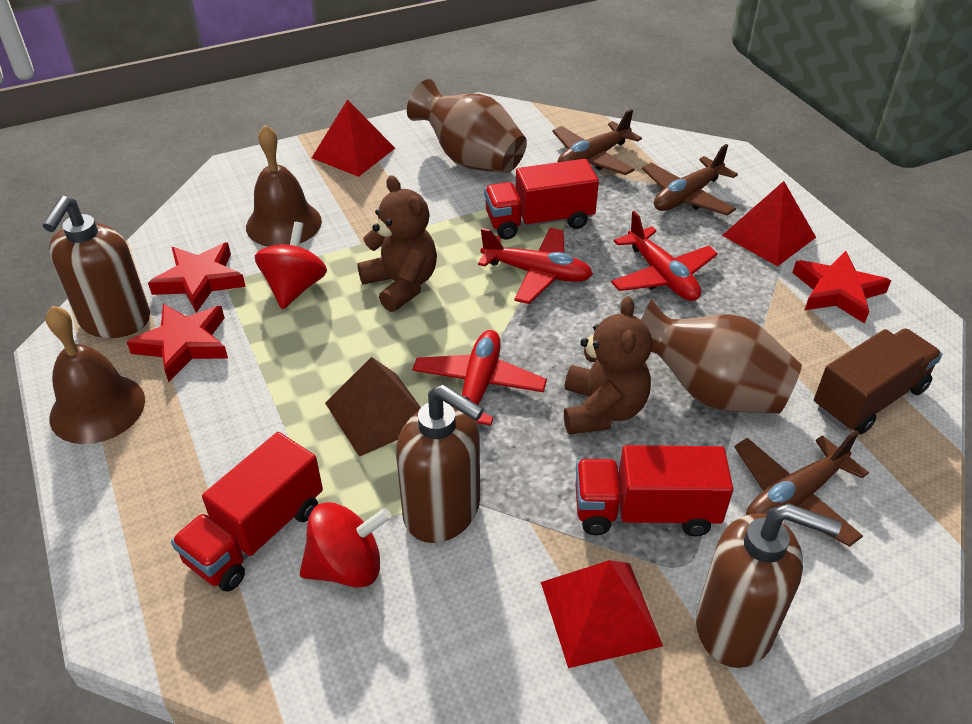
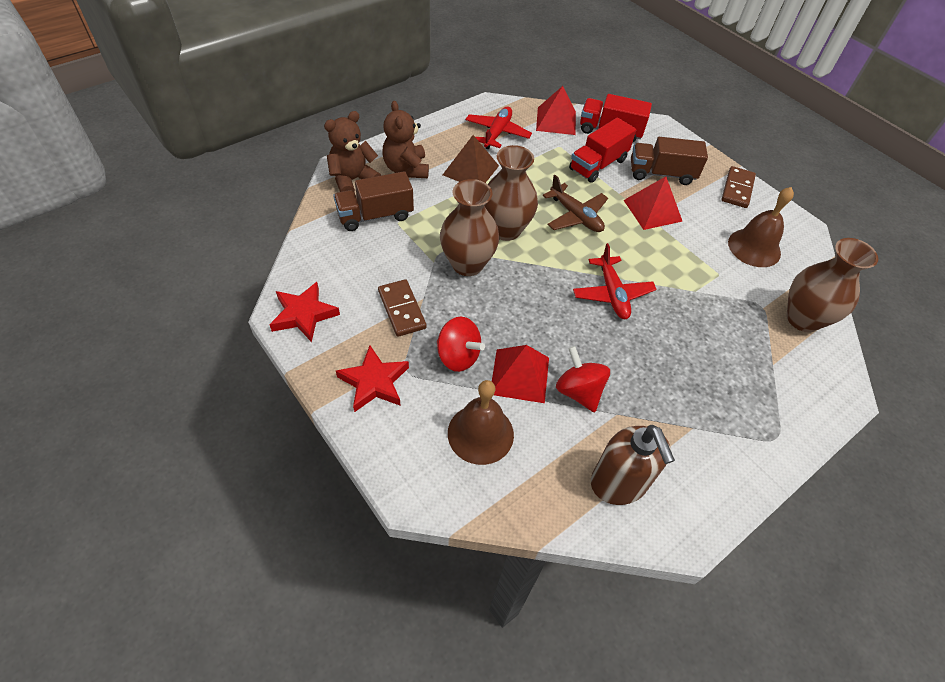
brown domino: 0 -> 2
brown plane: 3 -> 1
brown soap dispenser: 3 -> 1
brown truck: 1 -> 2
brown vase: 2 -> 3
red plane: 3 -> 2
red star: 3 -> 2
red truck: 3 -> 2

